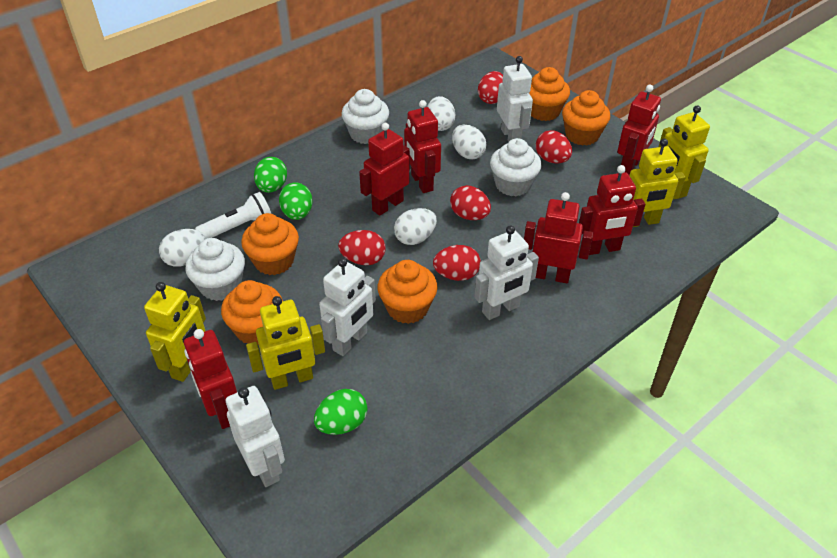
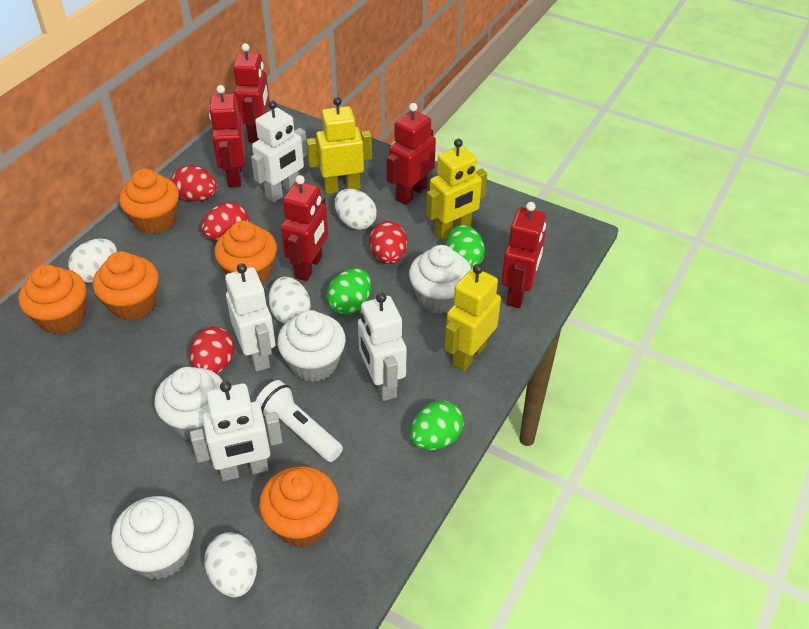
red egg: 5 -> 4
red robot: 6 -> 5
white cupcake: 3 -> 4
yellow robot: 4 -> 3

